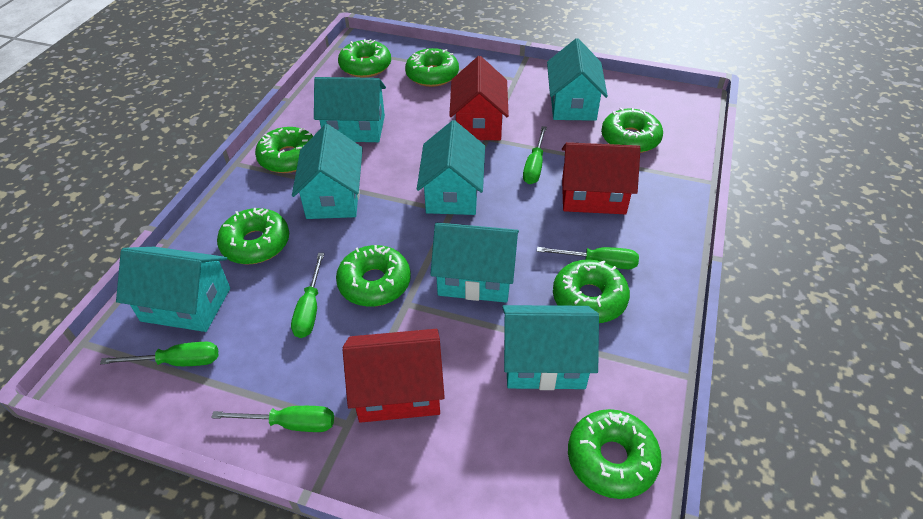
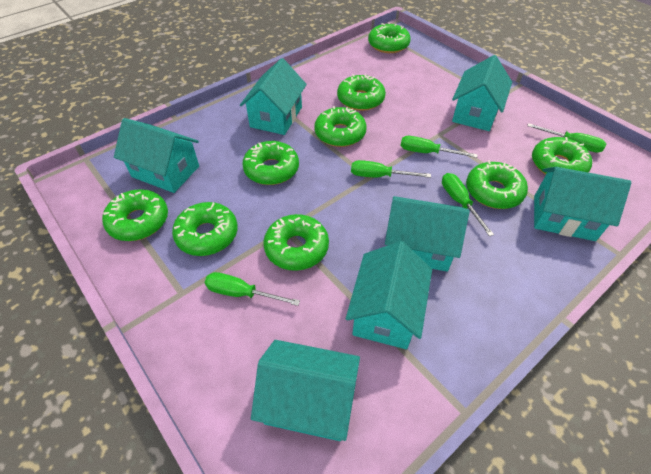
green donut: 8 -> 9
red house: 3 -> 0

